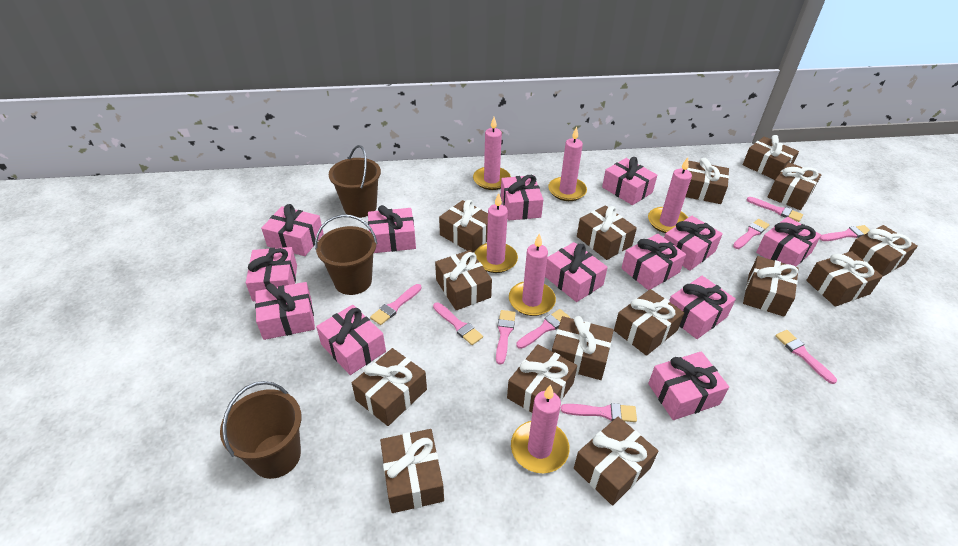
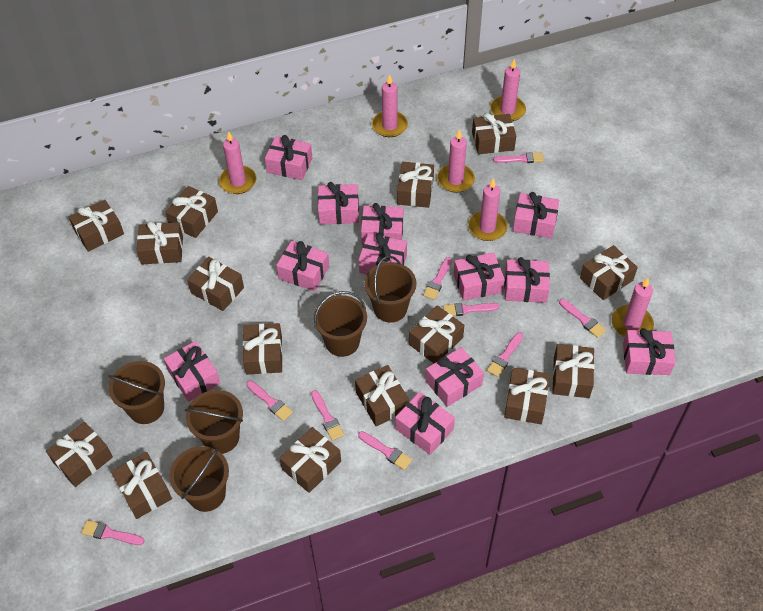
brown bucket: 3 -> 5
pink gift: 13 -> 12

